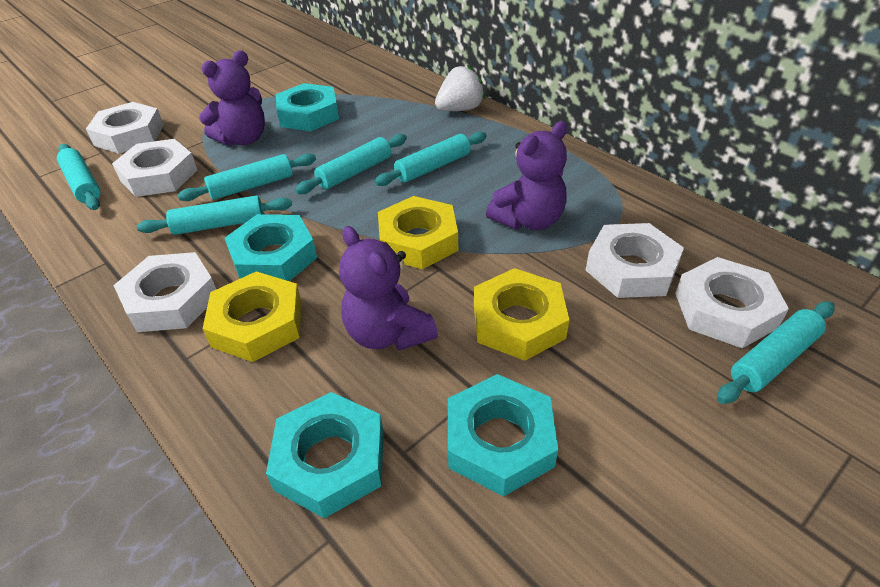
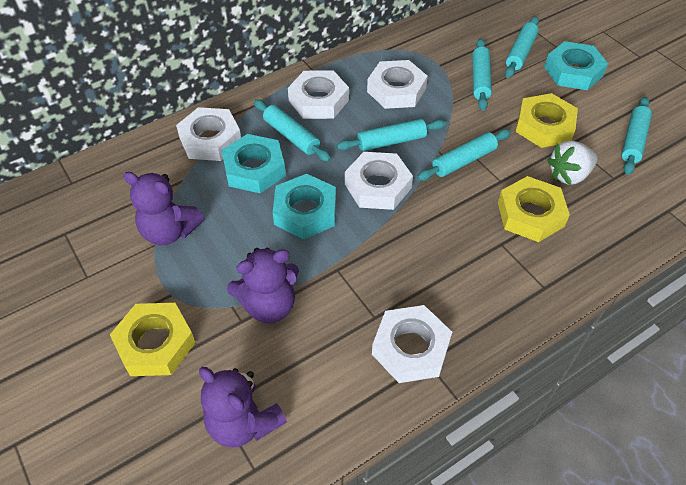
turquoise nut: 4 -> 3

